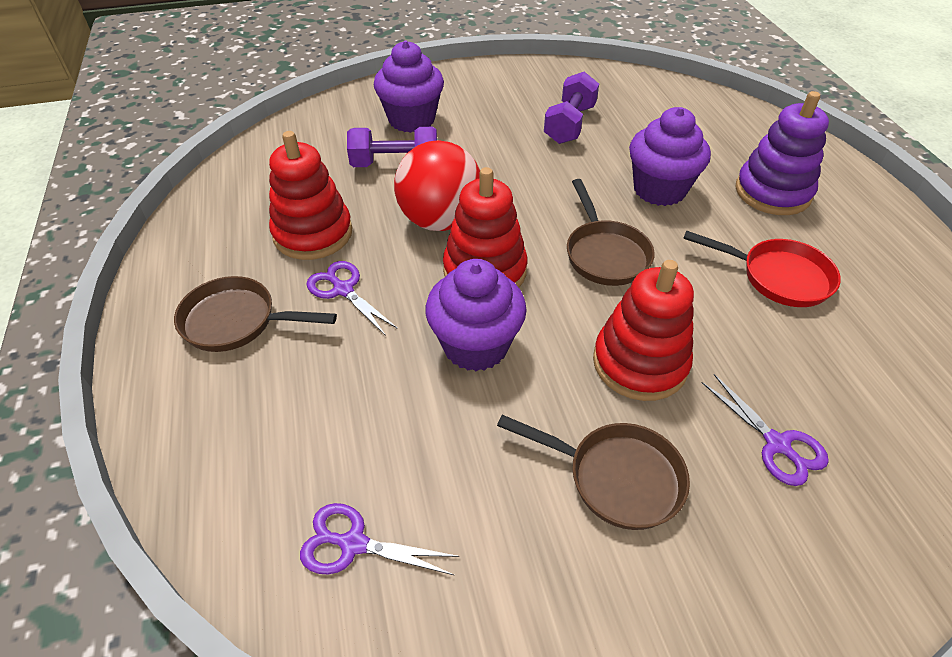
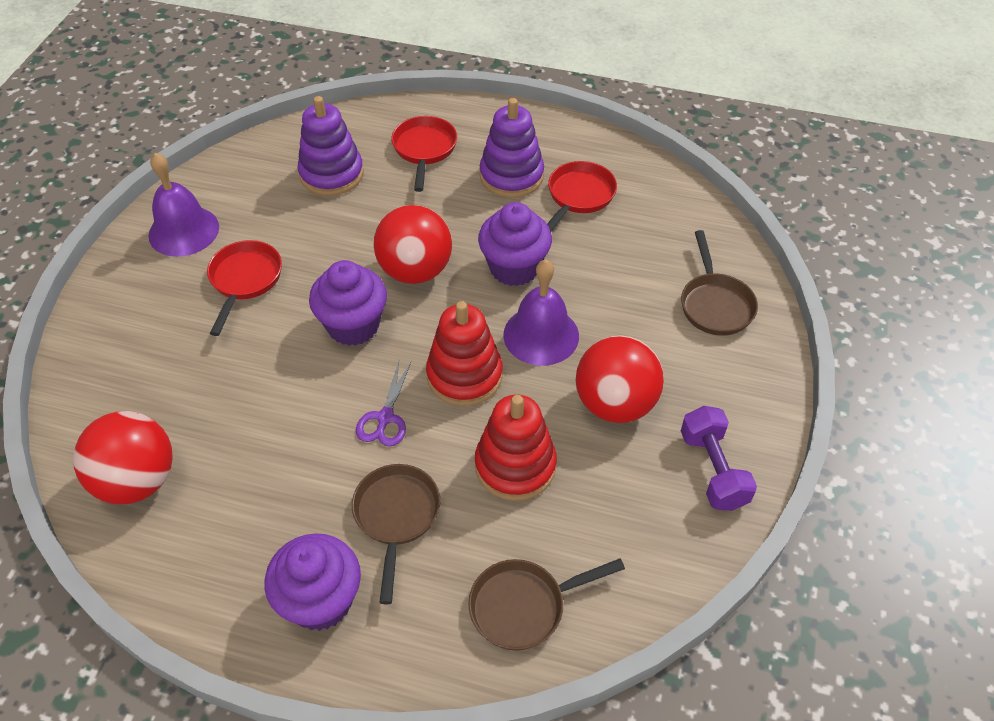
purple bell: 0 -> 2
purple dumbbell: 2 -> 1
purple scissors: 3 -> 1
purple stacking toy: 1 -> 2
red ball: 1 -> 3
red pan: 1 -> 3
red stacking toy: 3 -> 2

